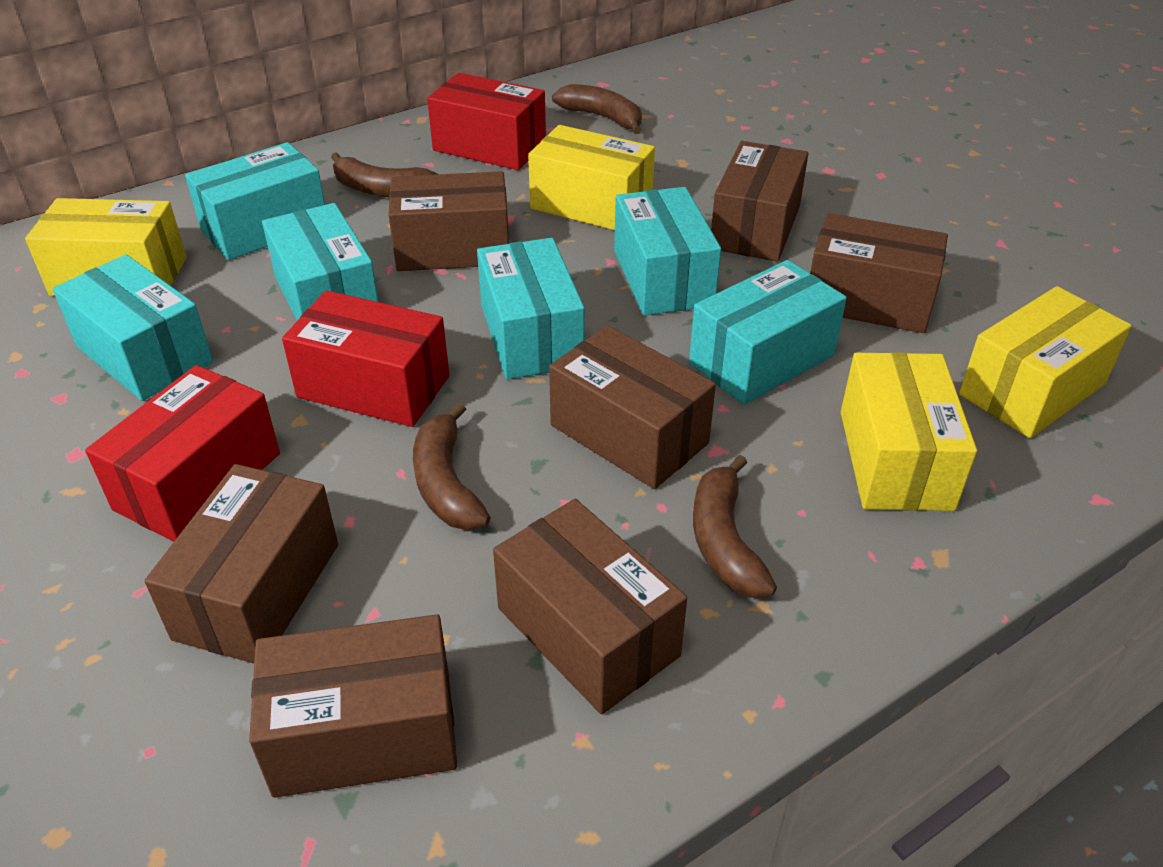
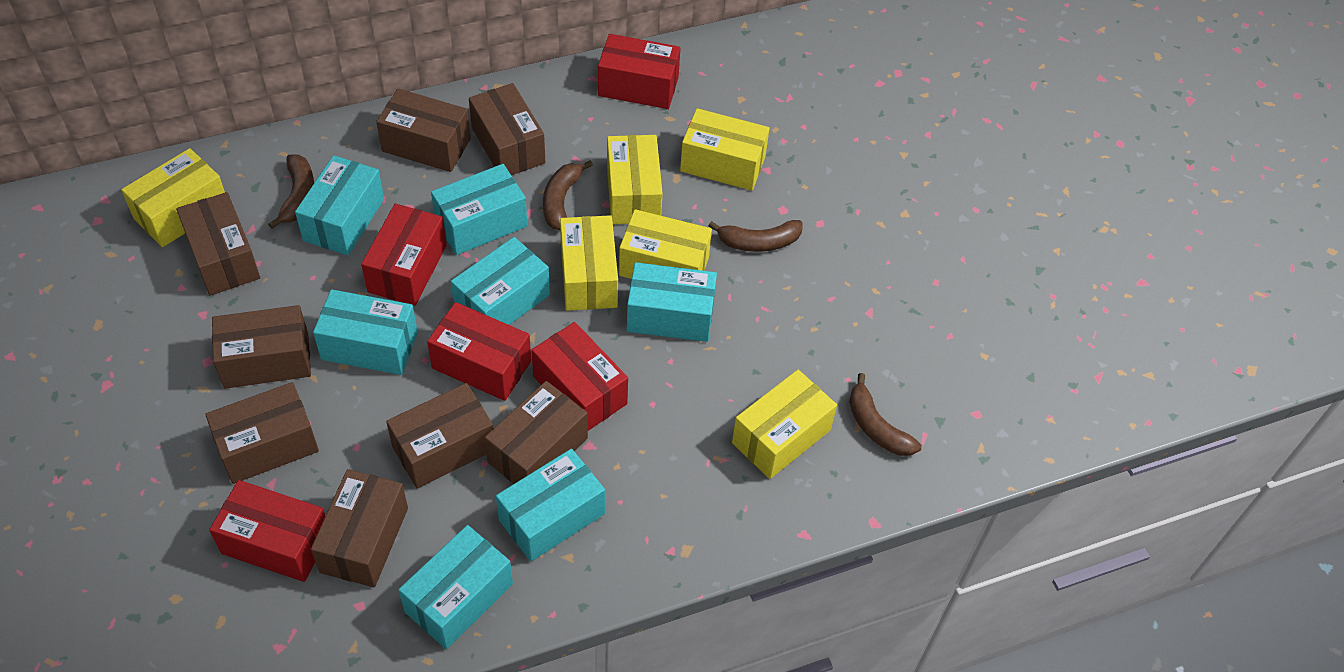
brown box: 7 -> 8
red box: 3 -> 5
turquoise box: 6 -> 7
yellow box: 4 -> 6

